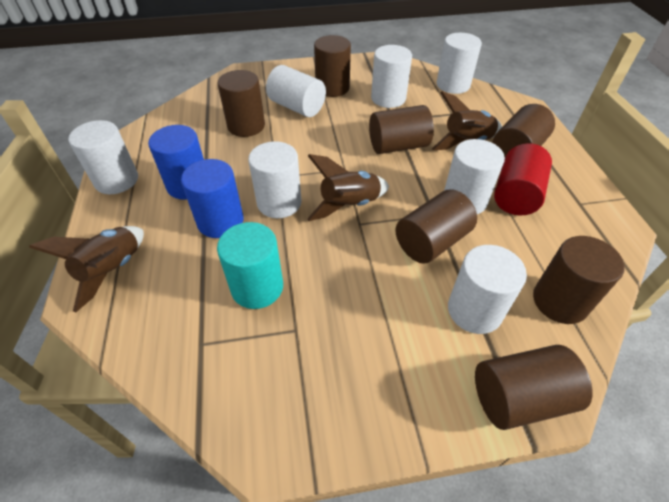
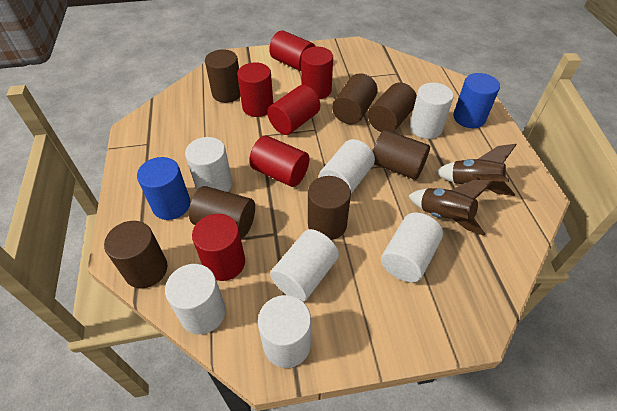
brown rocket: 3 -> 2
red cylinder: 1 -> 6
turquoise cylinder: 1 -> 0

